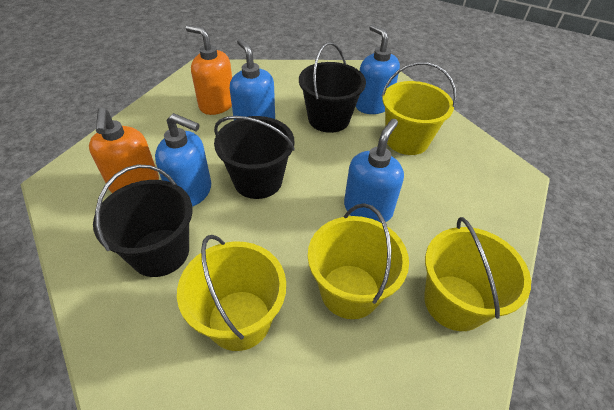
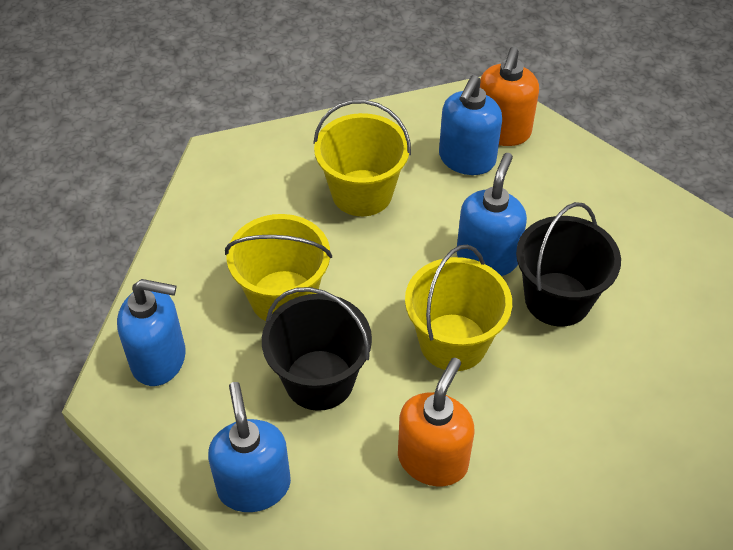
black bucket: 3 -> 2
yellow bucket: 4 -> 3

